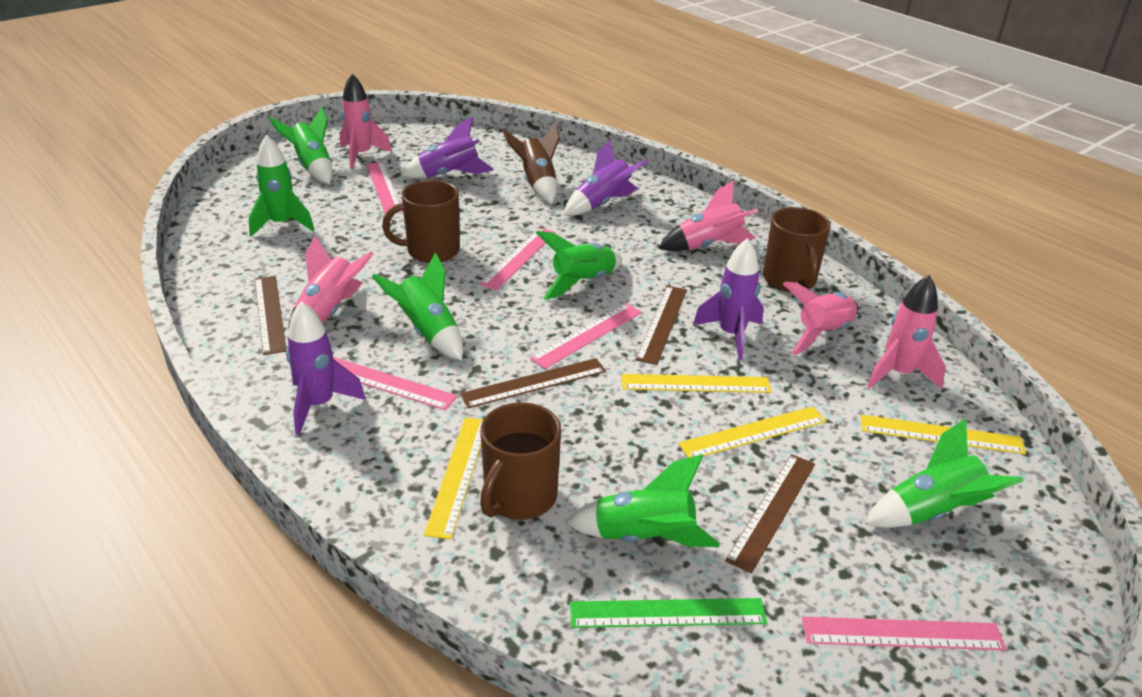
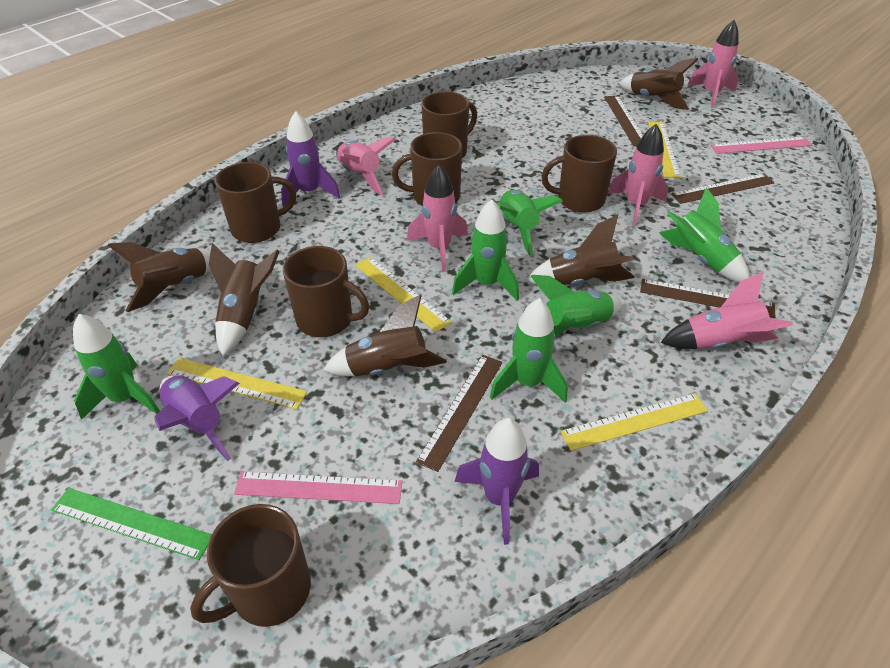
brown mug: 3 -> 6
brown rocket: 1 -> 5
pink ruler: 5 -> 2
purple rocket: 4 -> 3

